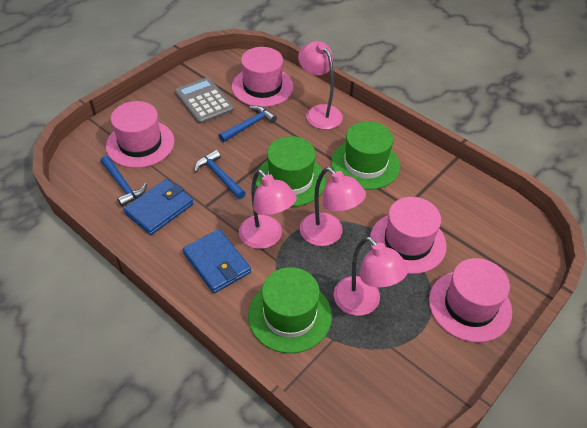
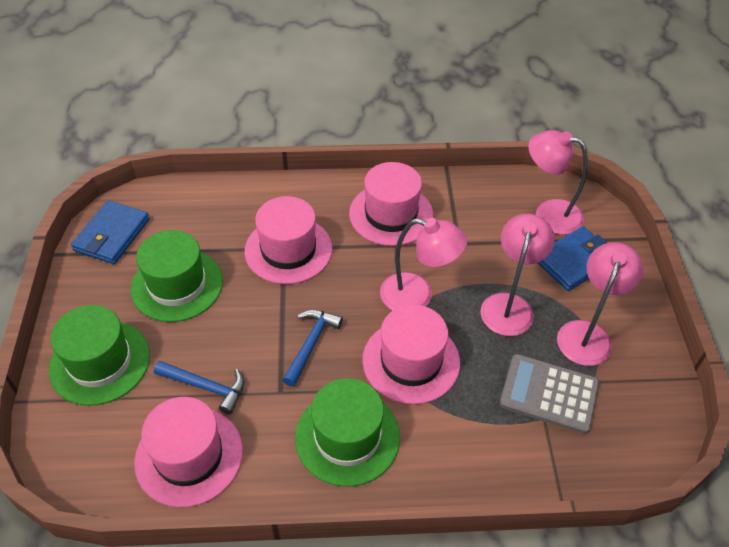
blue hammer: 3 -> 2

